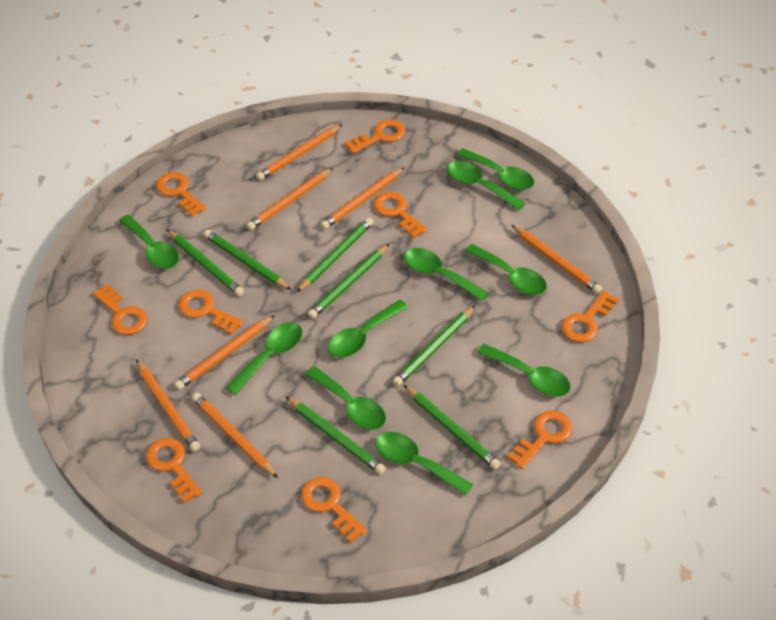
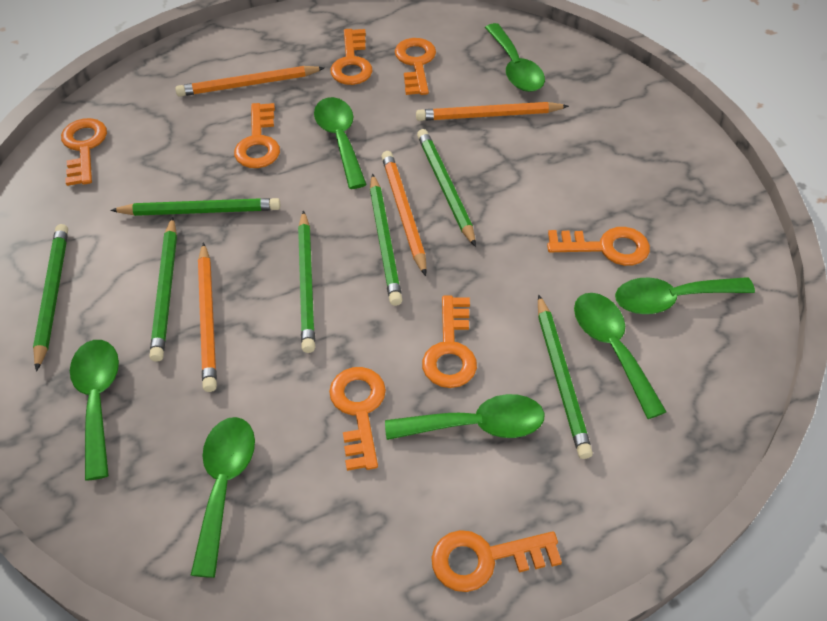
green spoon: 10 -> 7
orange key: 9 -> 8
orange pencil: 7 -> 4

